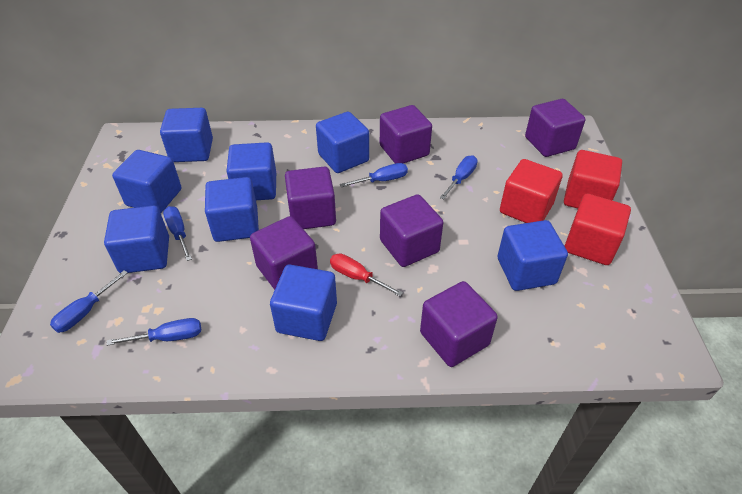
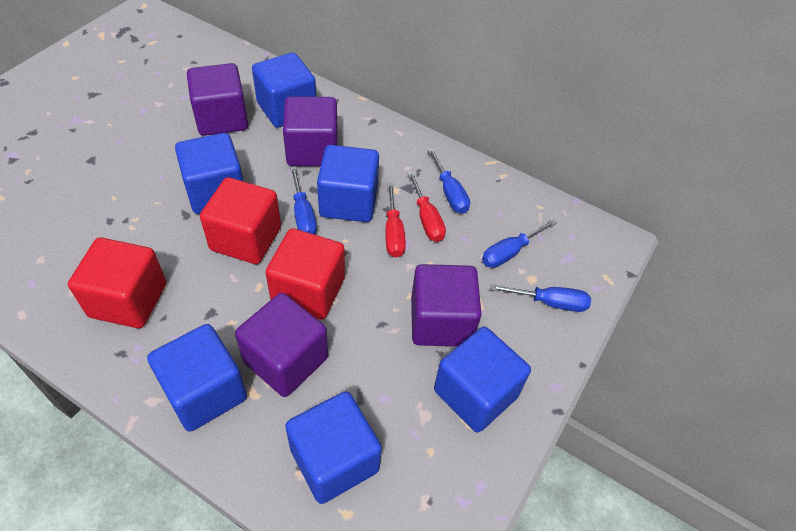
blue cube: 8 -> 6
blue screwdriver: 5 -> 4
purple cube: 6 -> 4
red screwdriver: 1 -> 2

